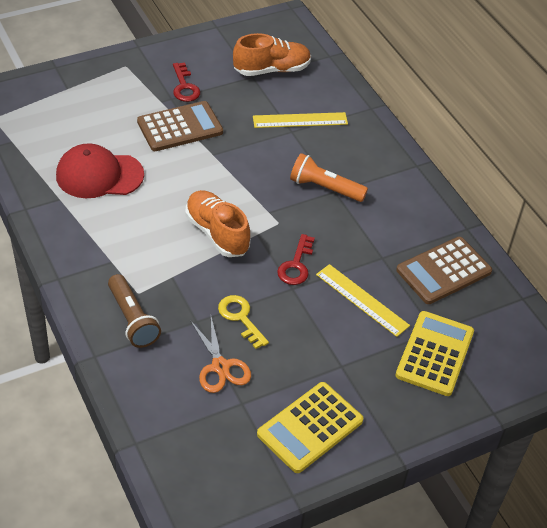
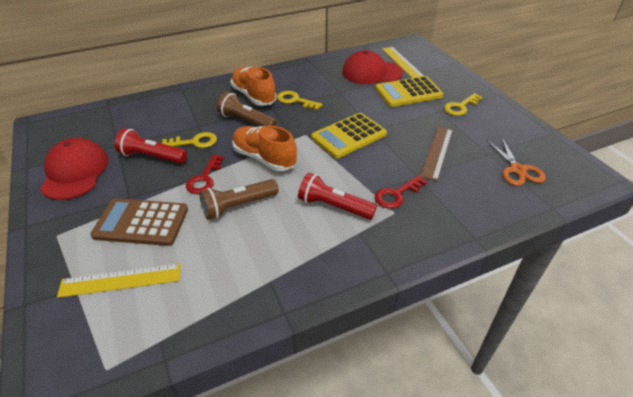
brown calculator: 2 -> 1
brown flashlight: 1 -> 2
brown ruler: 0 -> 1
orange flashlight: 1 -> 0
red cap: 1 -> 2
red flashlight: 0 -> 2
yellow key: 1 -> 3

